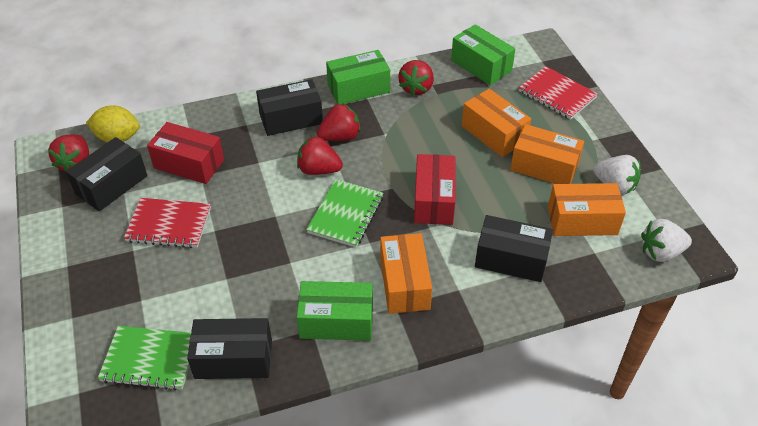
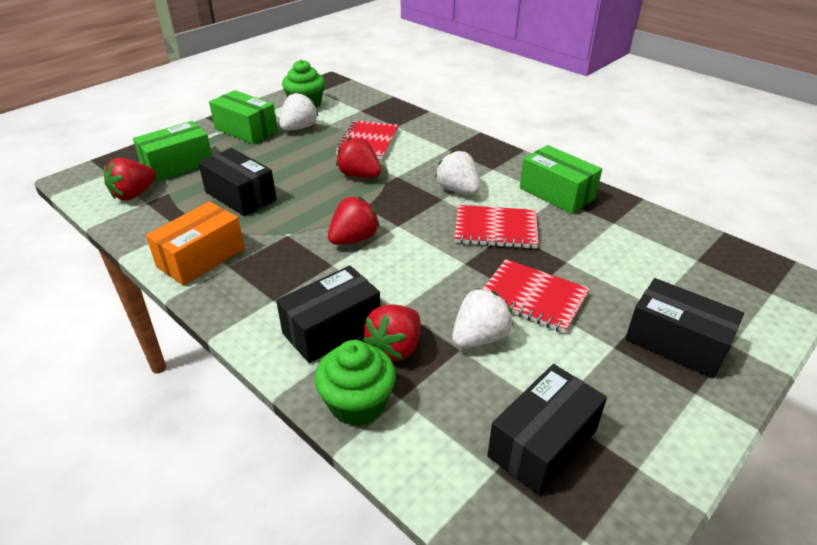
green cupcake: 0 -> 2
green notebook: 2 -> 0
orange box: 4 -> 1
red box: 2 -> 0
red notebook: 2 -> 3
white strawberry: 2 -> 3
yellow lemon: 1 -> 0

